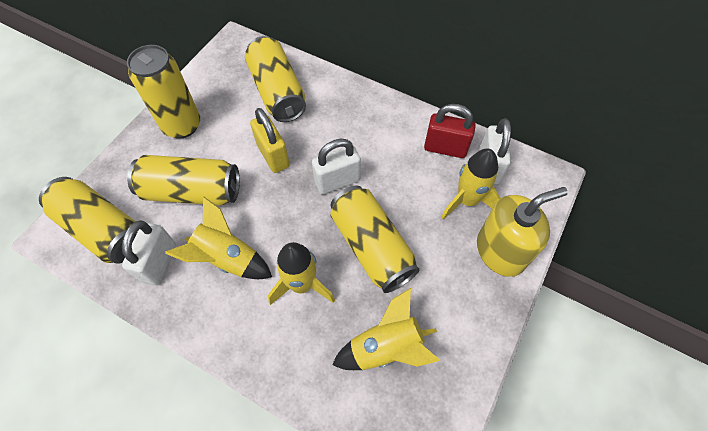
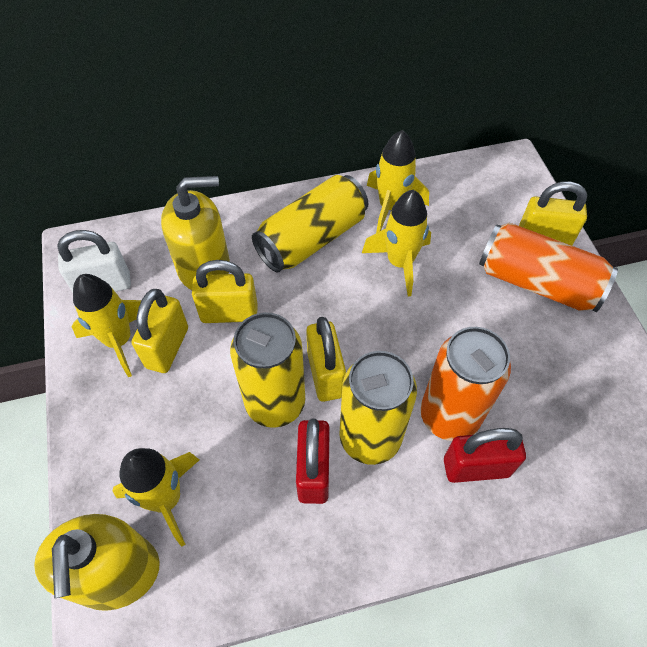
orange can: 0 -> 2
red padlock: 1 -> 2
white padlock: 3 -> 1
yellow can: 5 -> 3
yellow padlock: 1 -> 4
yellow soap dispenser: 1 -> 2

